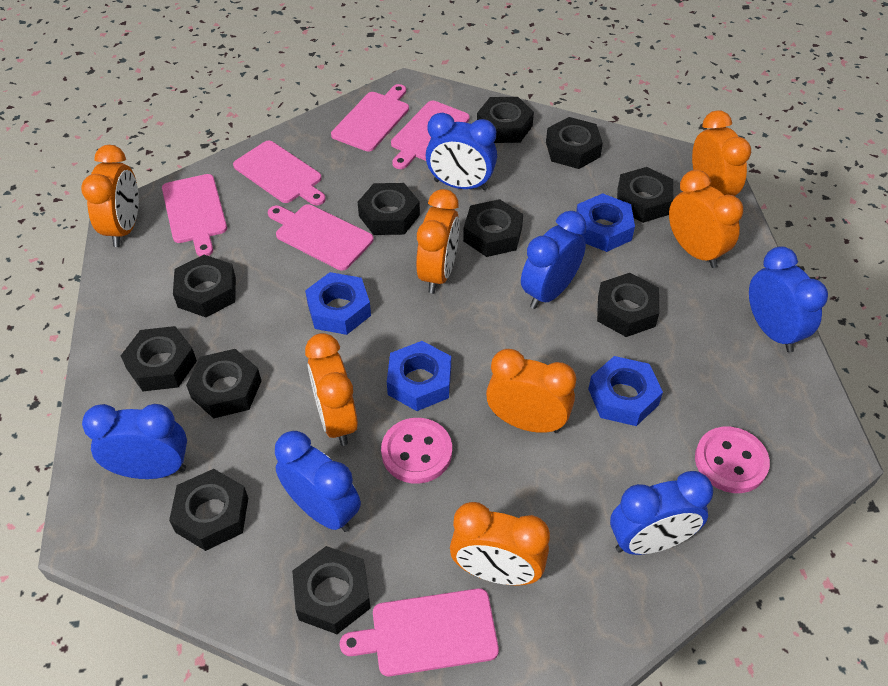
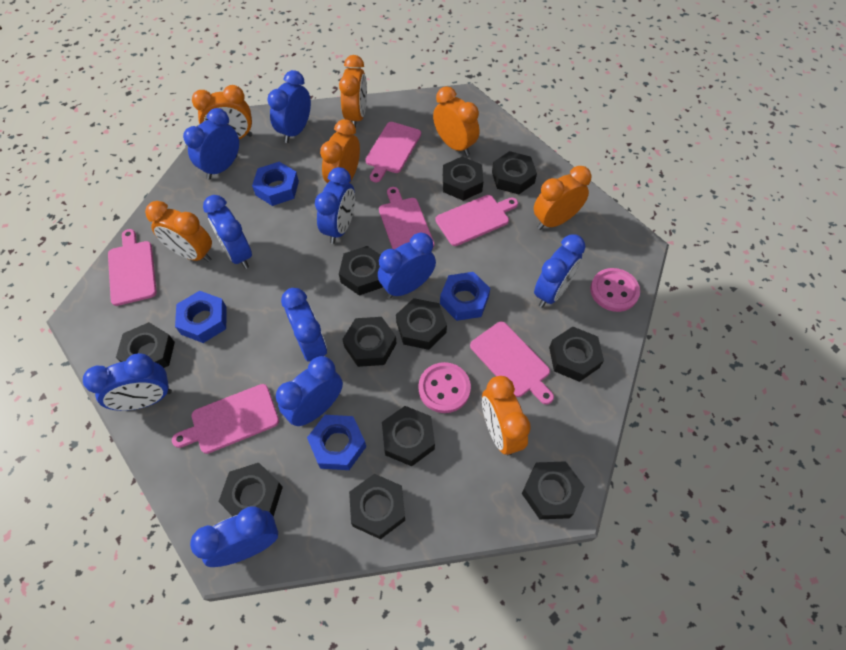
blue clock: 6 -> 10

